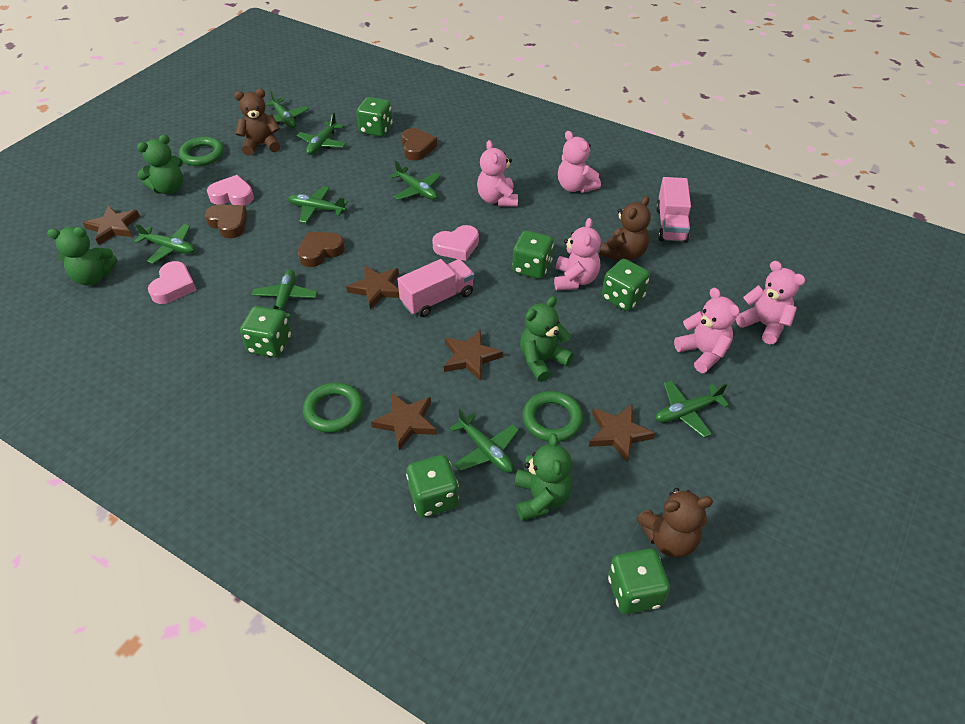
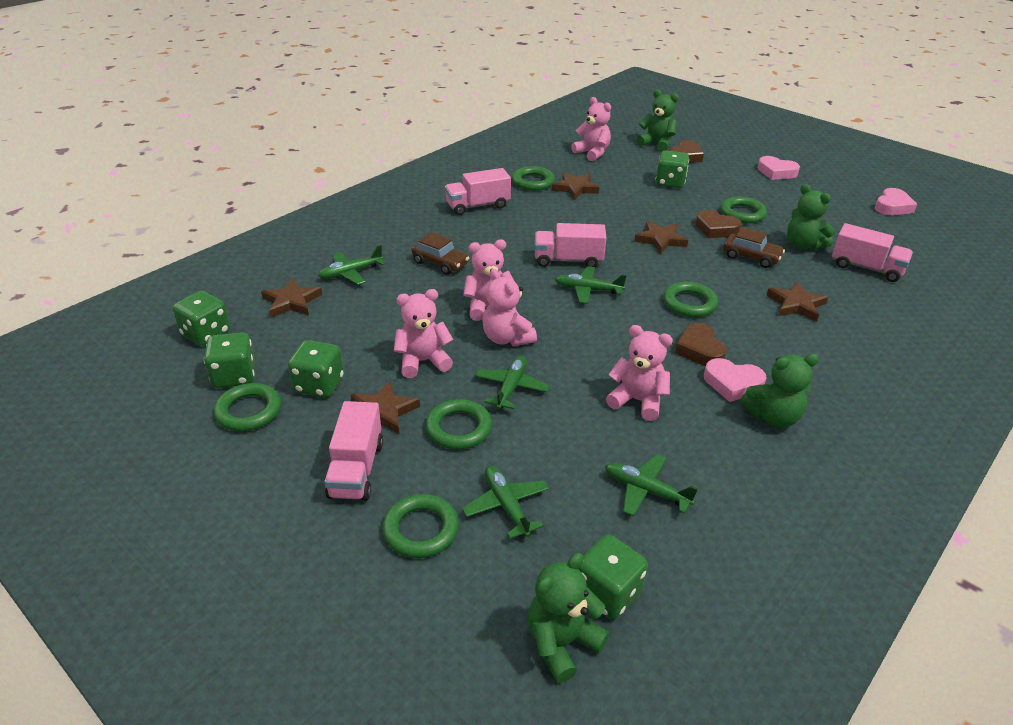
brown car: 0 -> 2
brown teddy bear: 3 -> 0
green dice: 6 -> 5
green plane: 8 -> 5
green ring: 3 -> 6
pink truck: 2 -> 4

